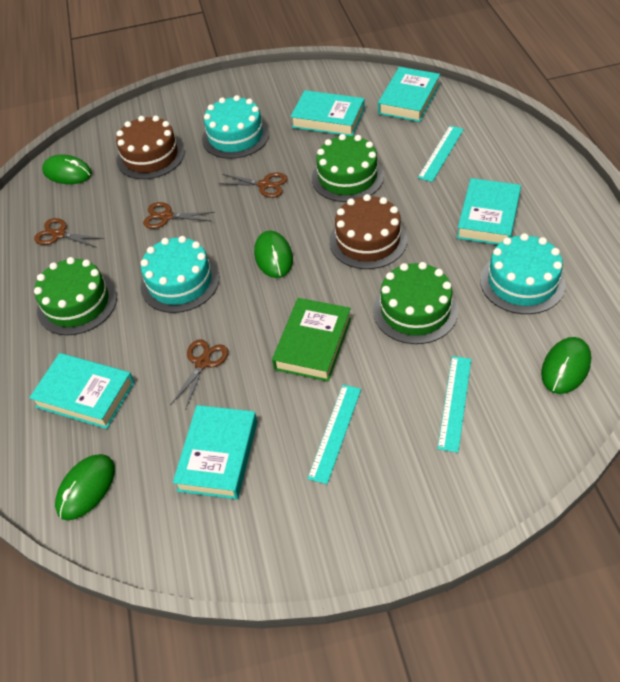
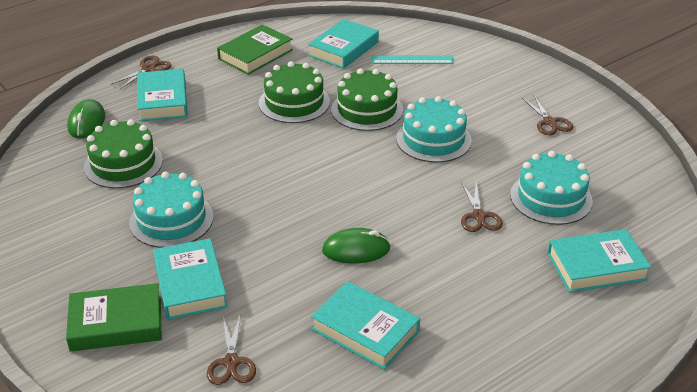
brown cake: 2 -> 0
green book: 1 -> 2
green mouse: 4 -> 2
turquoise ruler: 3 -> 1

